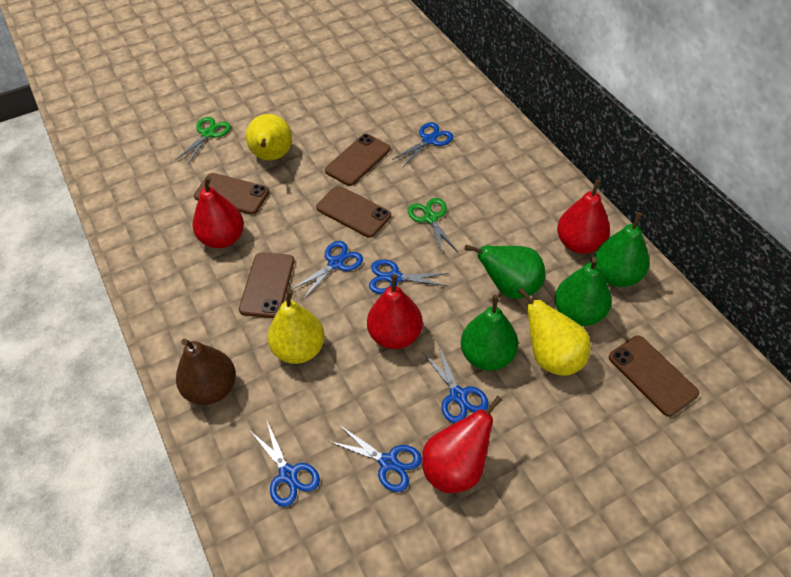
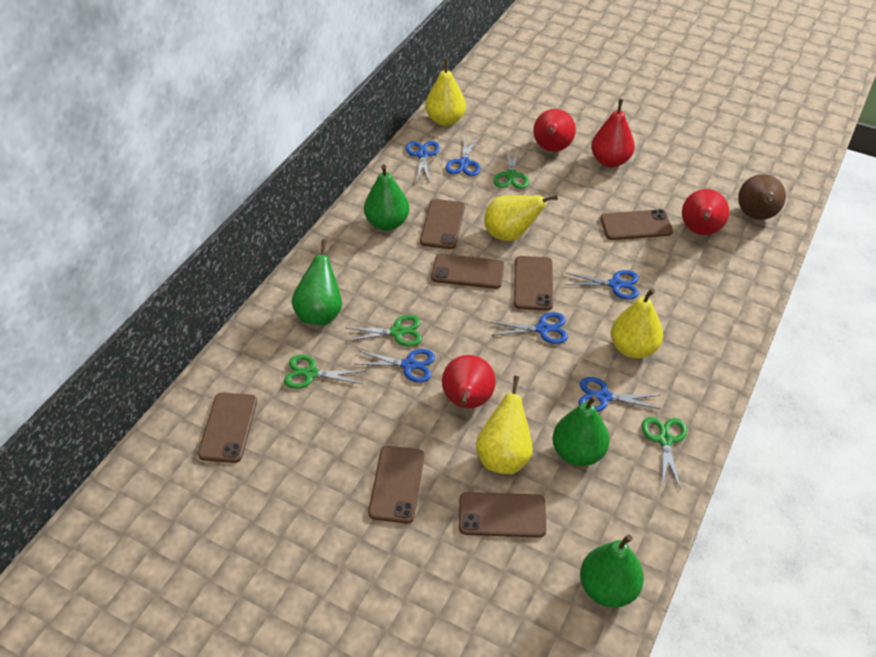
brown phone: 5 -> 7
green scissors: 2 -> 4
yellow pear: 3 -> 4

